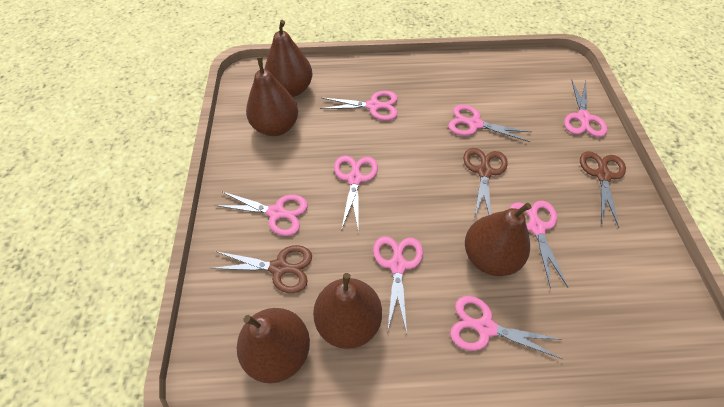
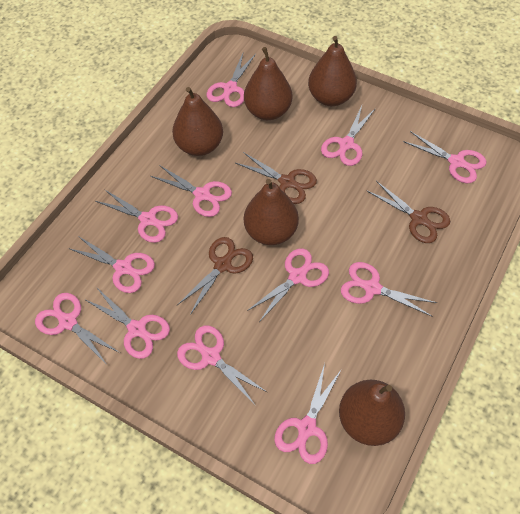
pink scissors: 8 -> 12

